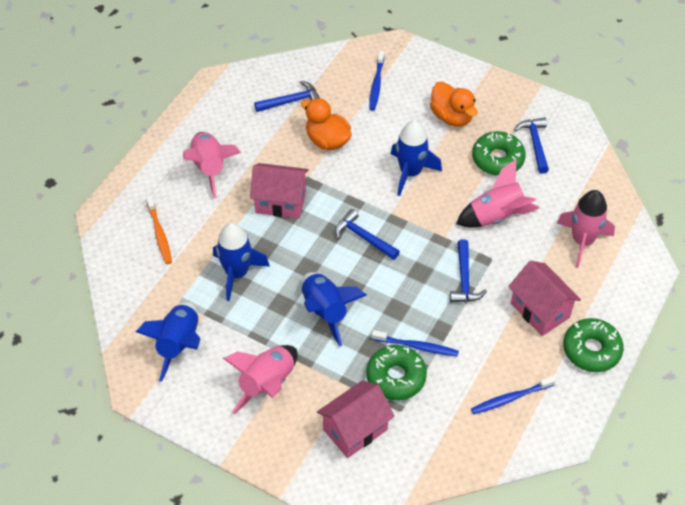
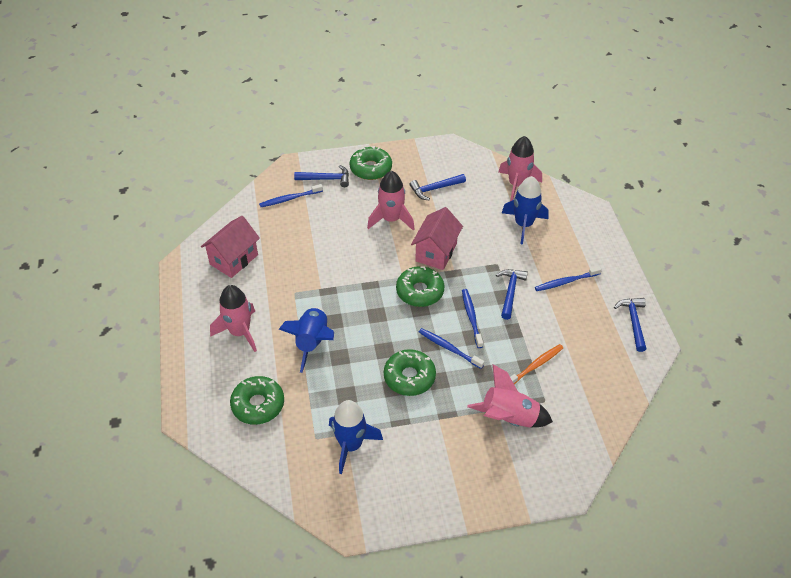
blue rocket: 4 -> 3
blue toothbrush: 3 -> 4
green donut: 3 -> 4
orange duck: 2 -> 0
pink house: 3 -> 2

